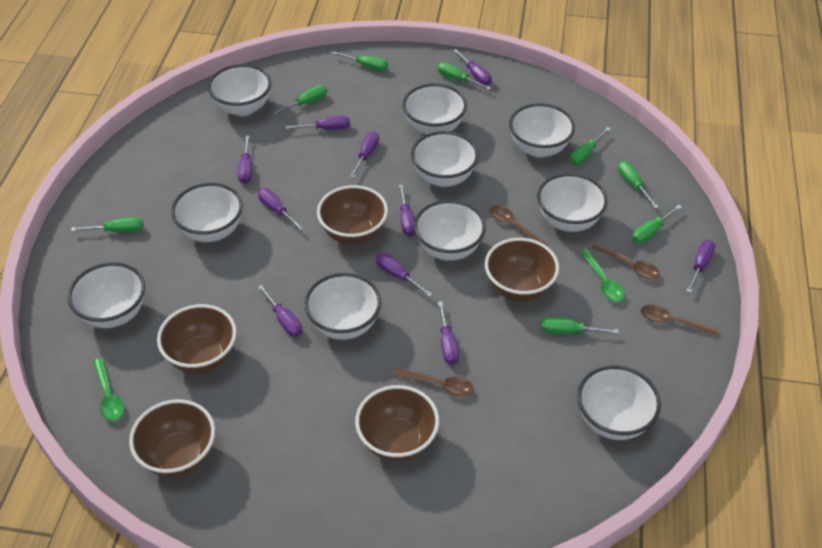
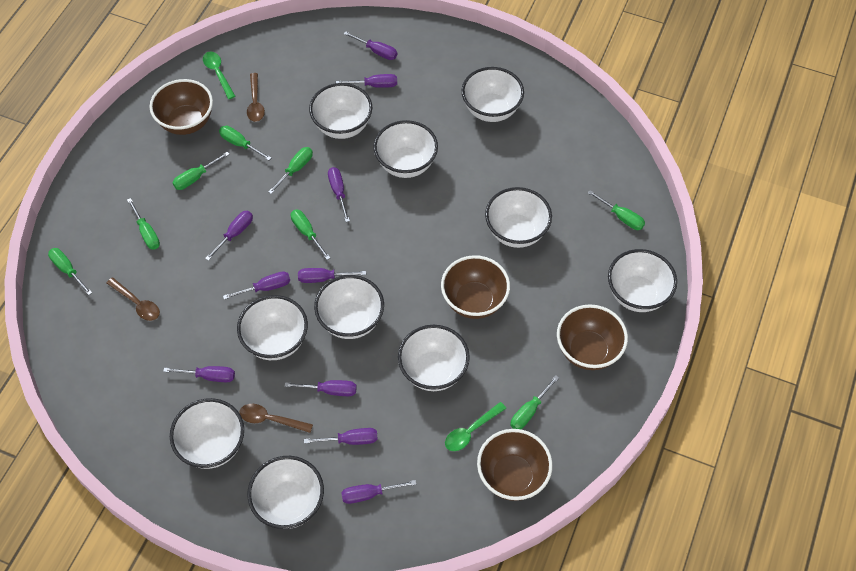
brown bowl: 5 -> 4
brown spoon: 4 -> 3

